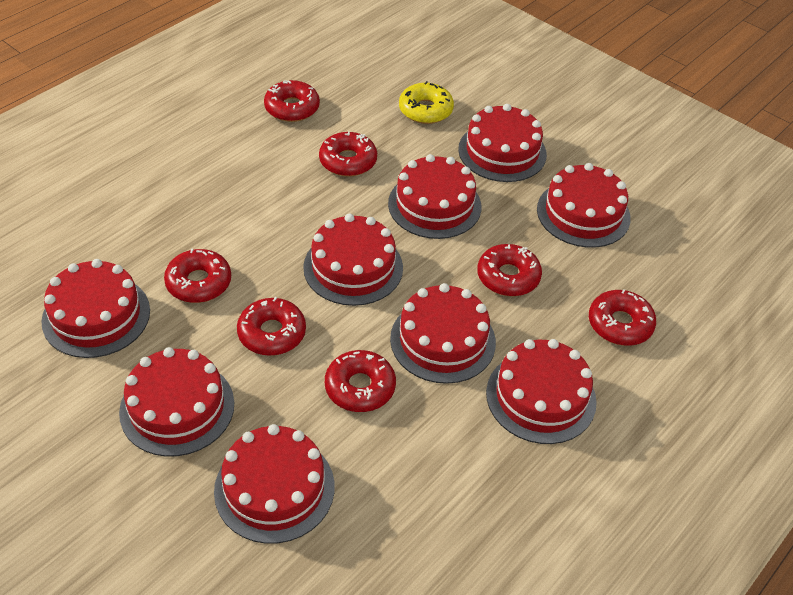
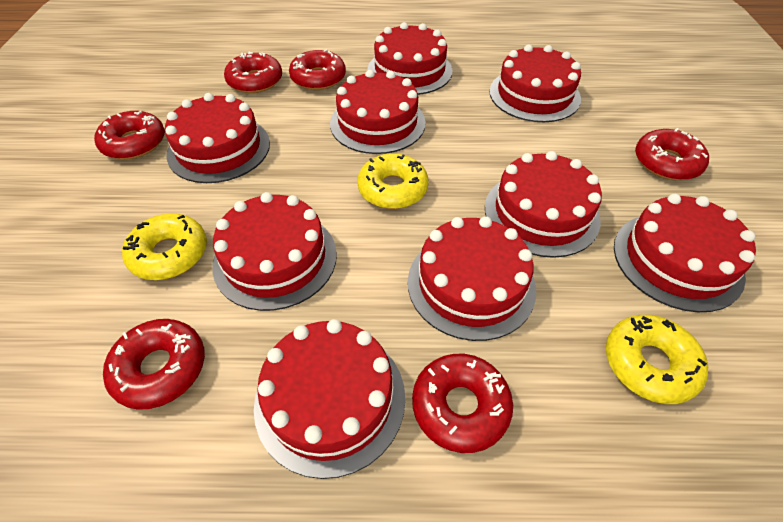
red donut: 7 -> 6
yellow donut: 1 -> 3

